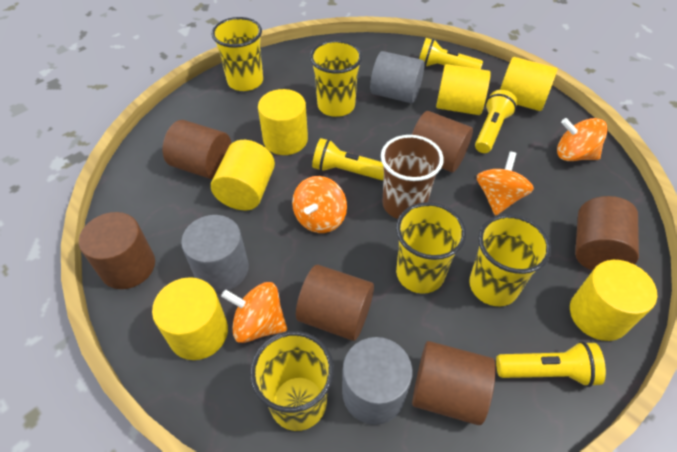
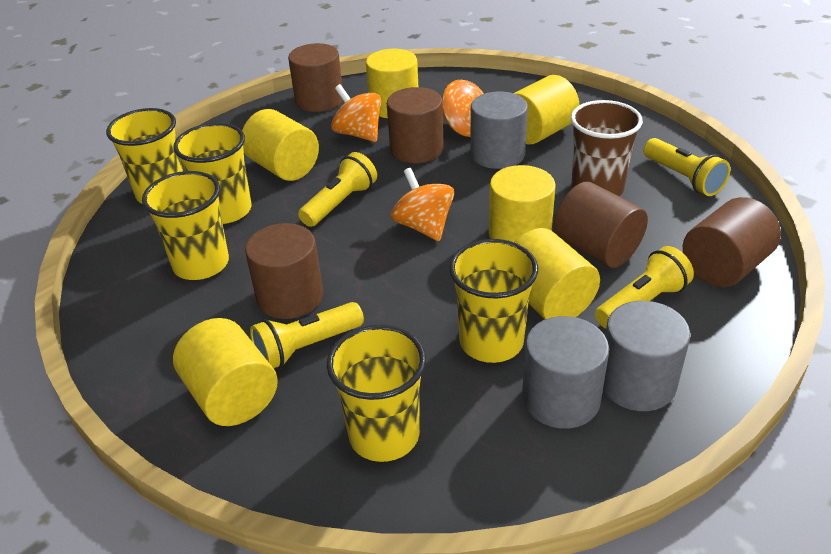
brown cylinder: 6 -> 5
orange spinning top: 4 -> 3

